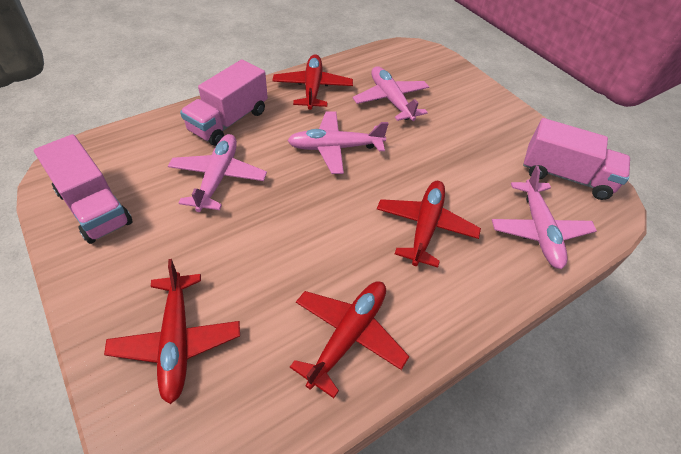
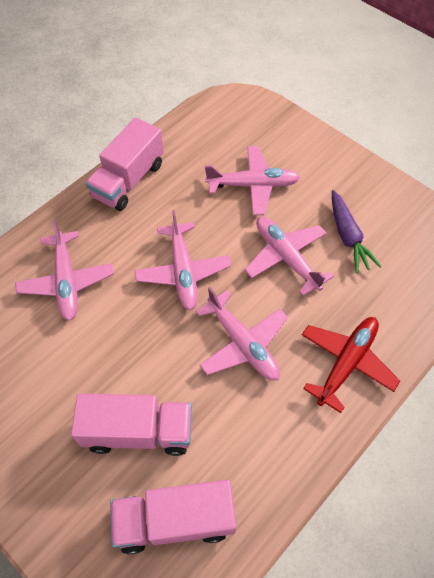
pink plane: 4 -> 5
purple carrot: 0 -> 1
red plane: 4 -> 1

